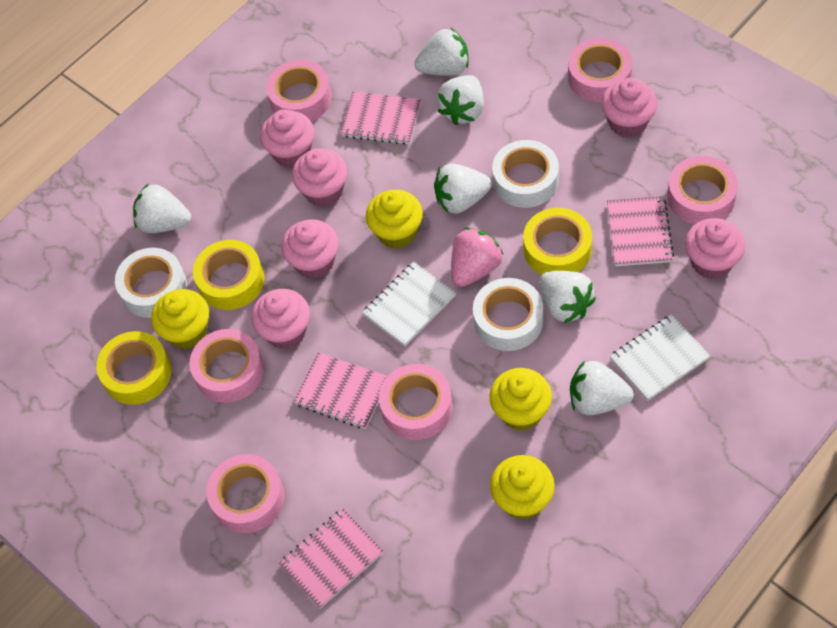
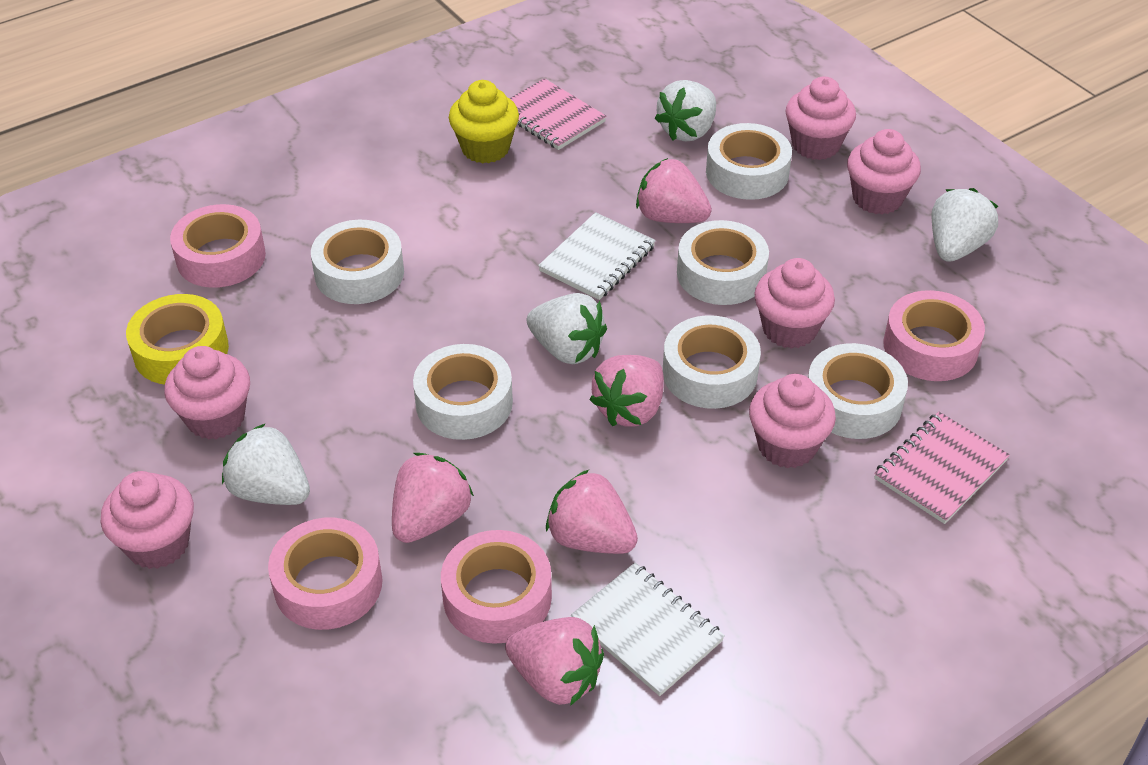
pink notebook: 4 -> 2
pink strawberry: 1 -> 5
pink tape: 6 -> 4
white strawberry: 6 -> 4
white tape: 3 -> 6
yellow cupcake: 4 -> 1
yellow tape: 3 -> 1

